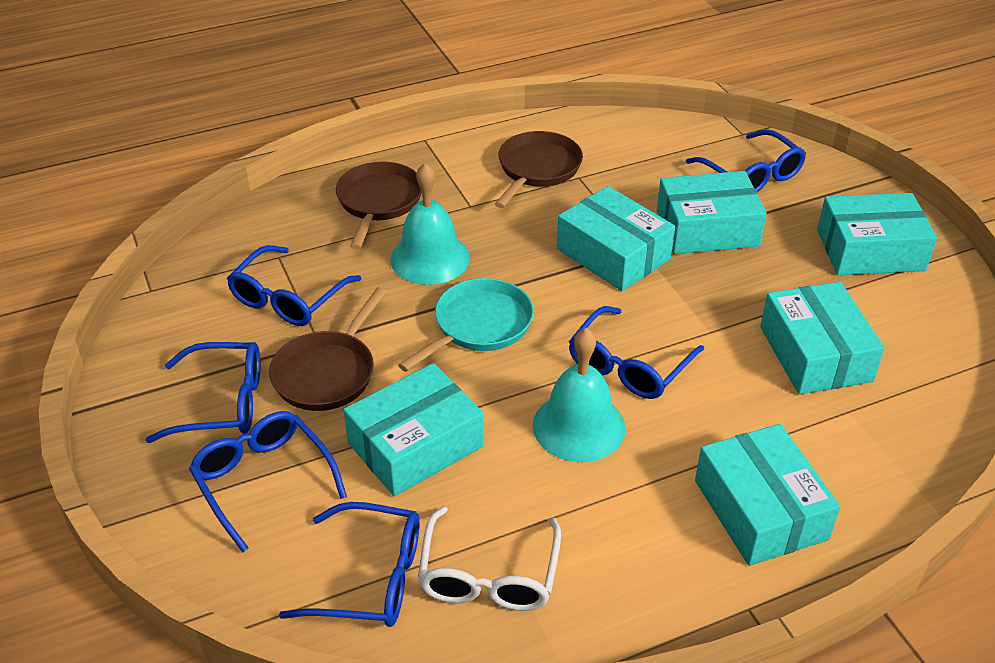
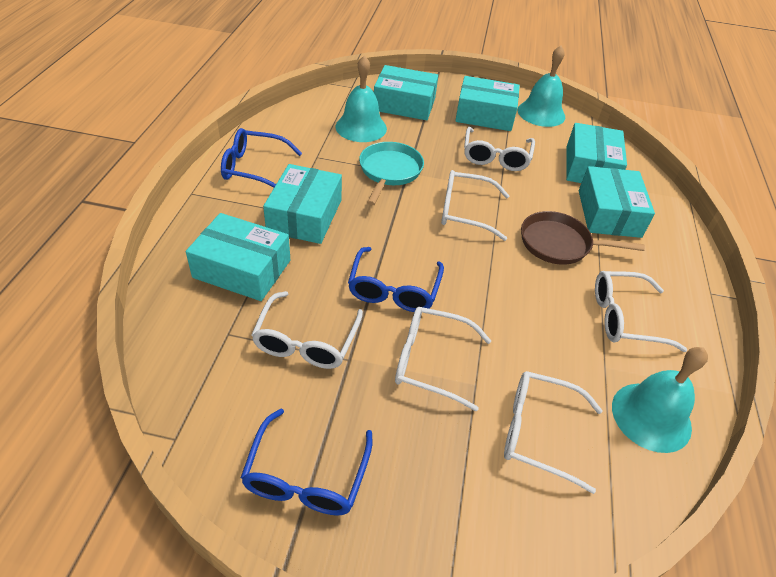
blue glasses: 6 -> 3
brown pan: 3 -> 1
turquoise bell: 2 -> 3
white glasses: 1 -> 6

